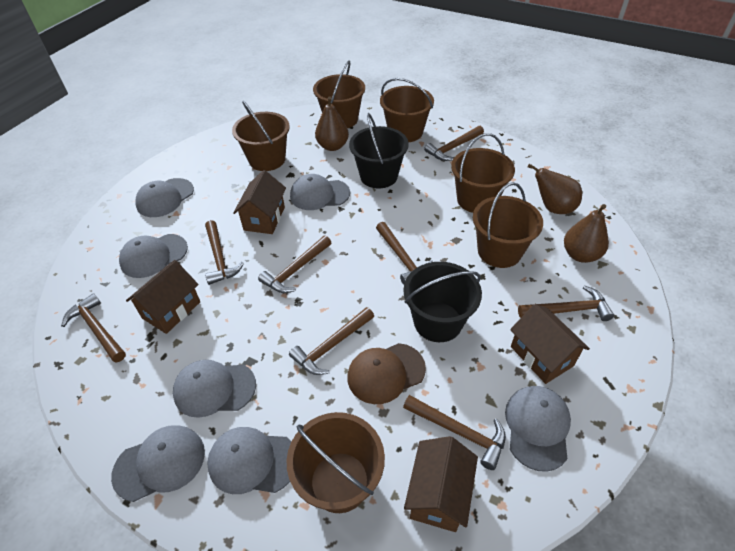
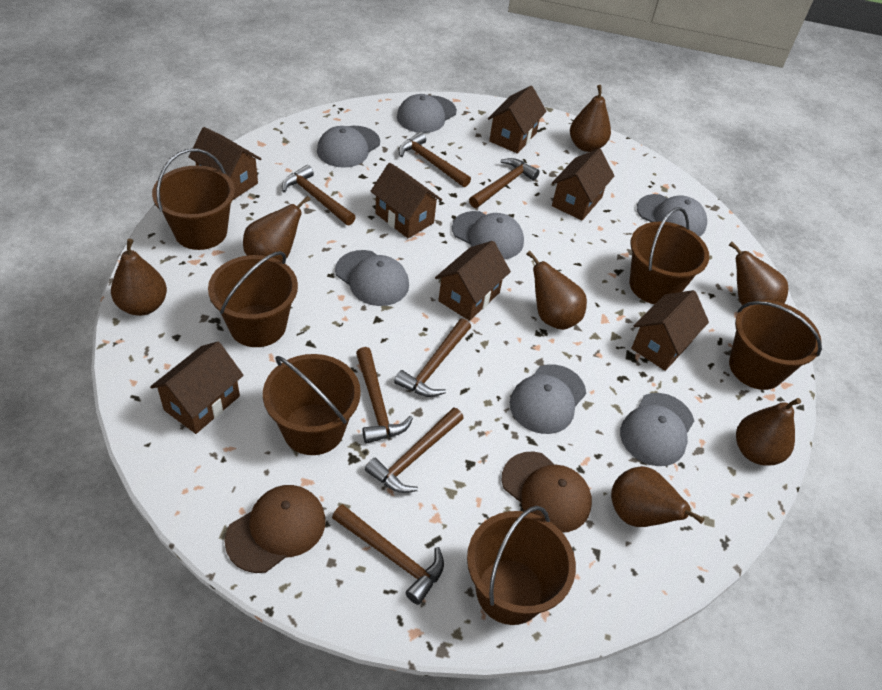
black bucket: 2 -> 0
brown cap: 1 -> 2
brown hammer: 8 -> 7
brown house: 4 -> 7
brown pear: 3 -> 7

